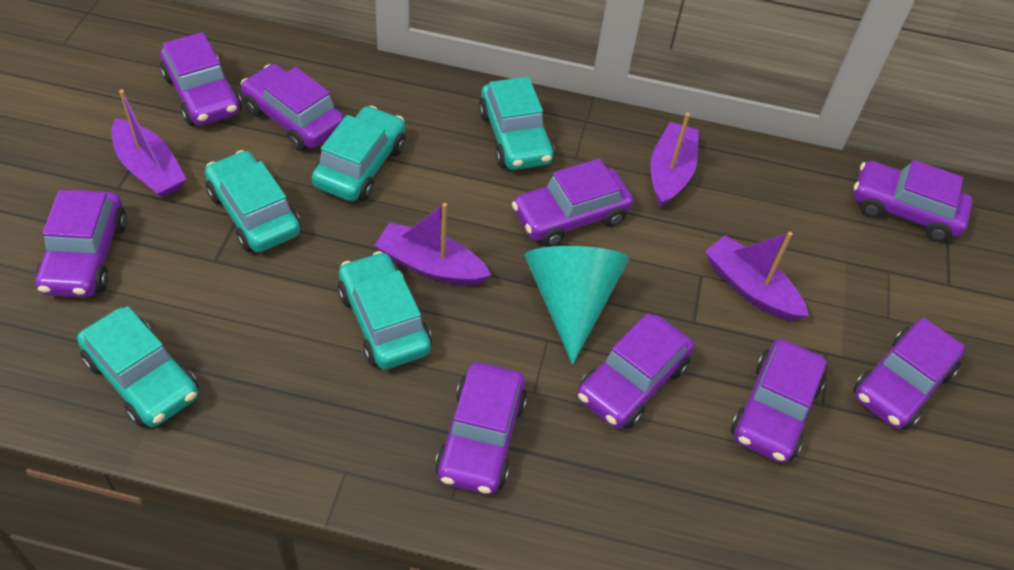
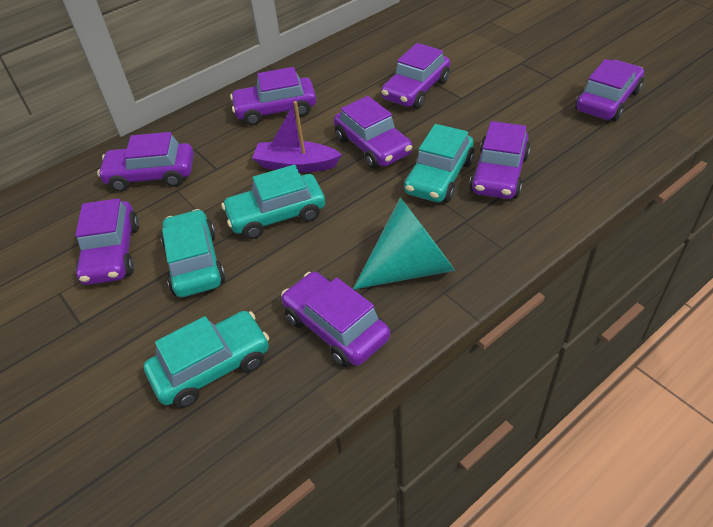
purple boat: 4 -> 1
purple car: 9 -> 8
turquoise car: 5 -> 4

